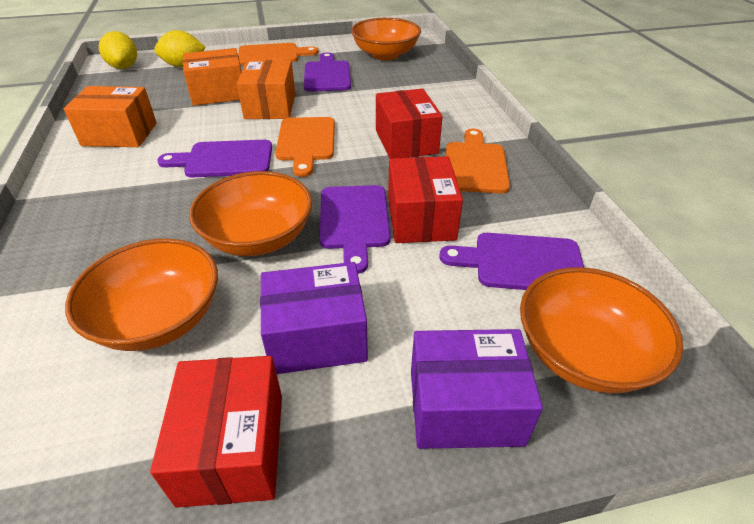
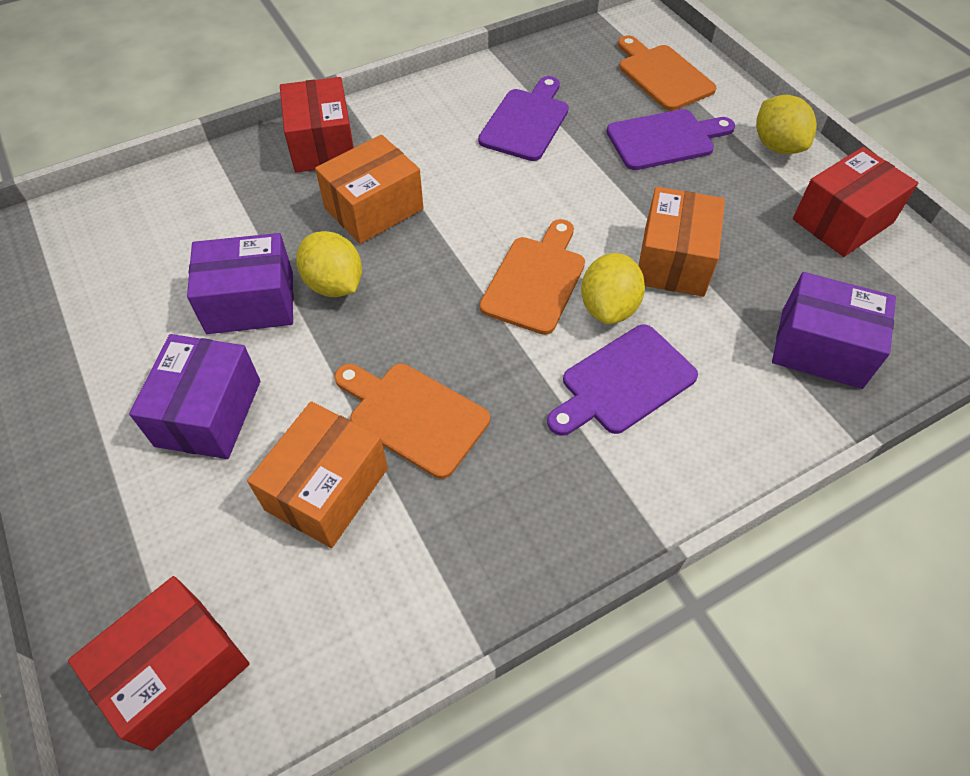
orange bowl: 4 -> 0
purple box: 2 -> 3
purple cutting board: 4 -> 3
yellow lemon: 2 -> 3

